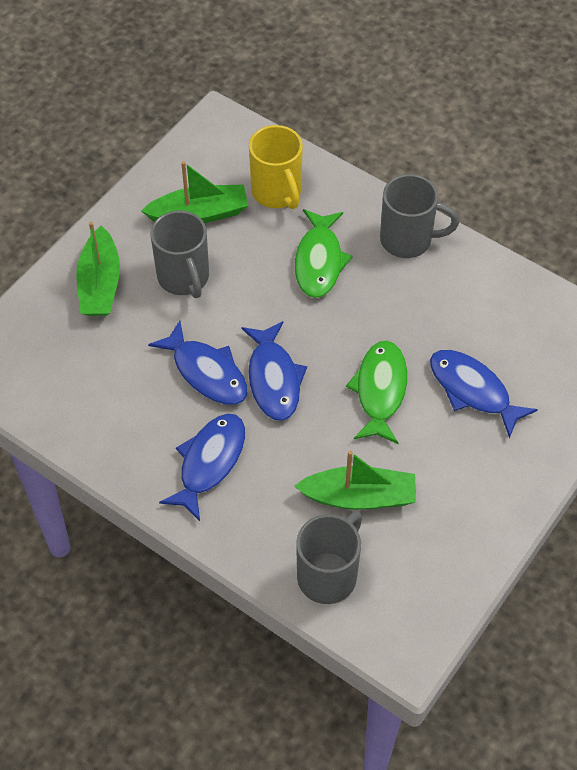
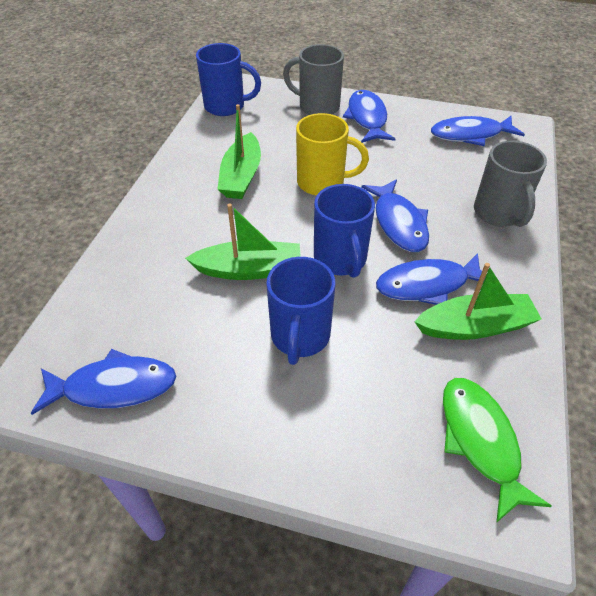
blue fish: 4 -> 5
blue mug: 0 -> 3
green fish: 2 -> 1
grey mug: 3 -> 2

